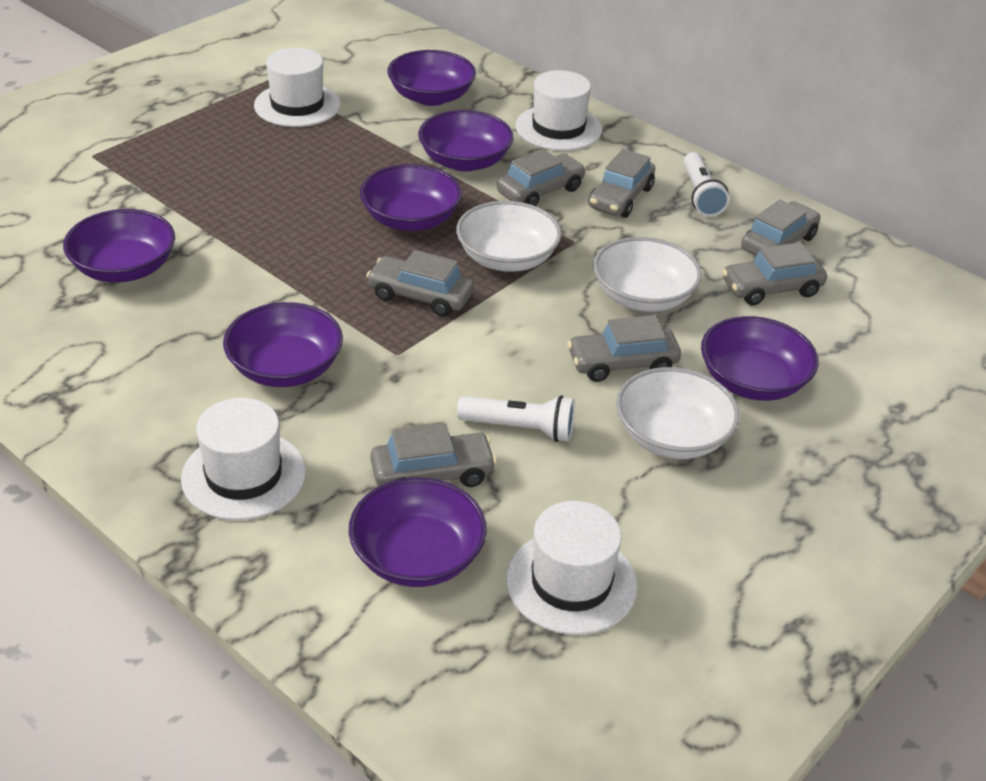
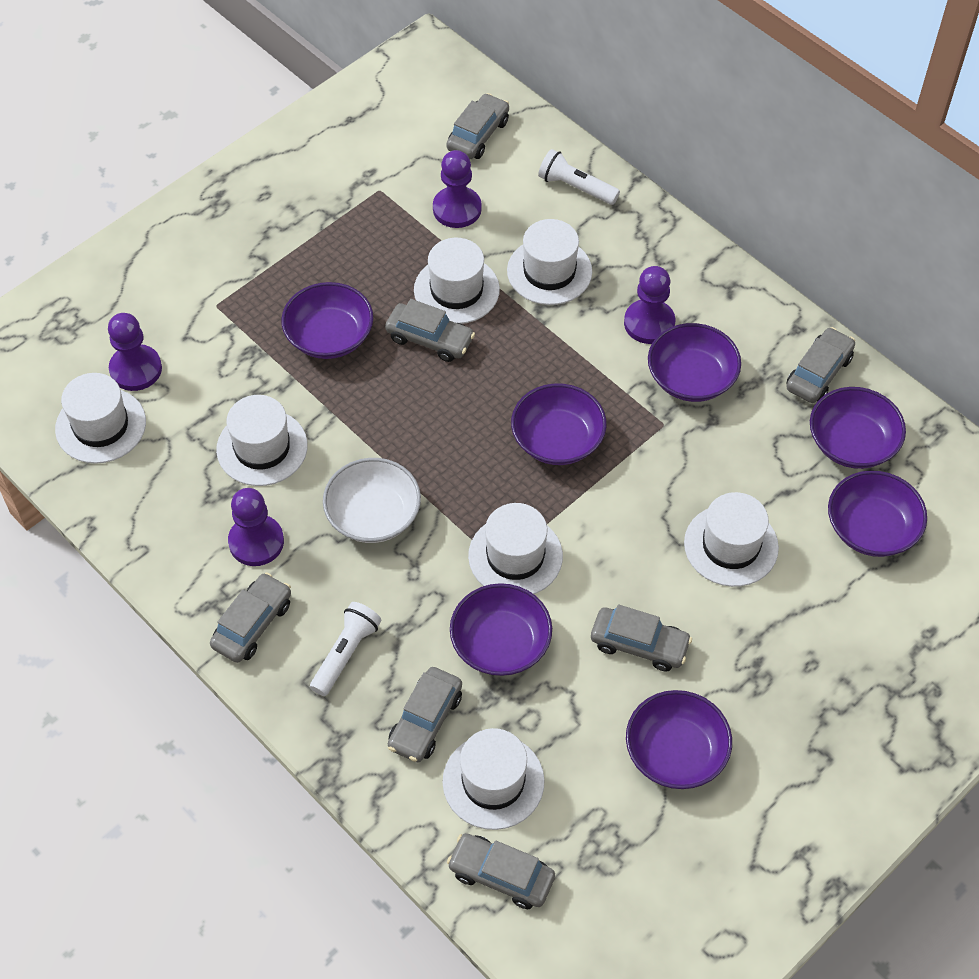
purple pawn: 0 -> 4
white bowl: 3 -> 1
white hat: 4 -> 7

